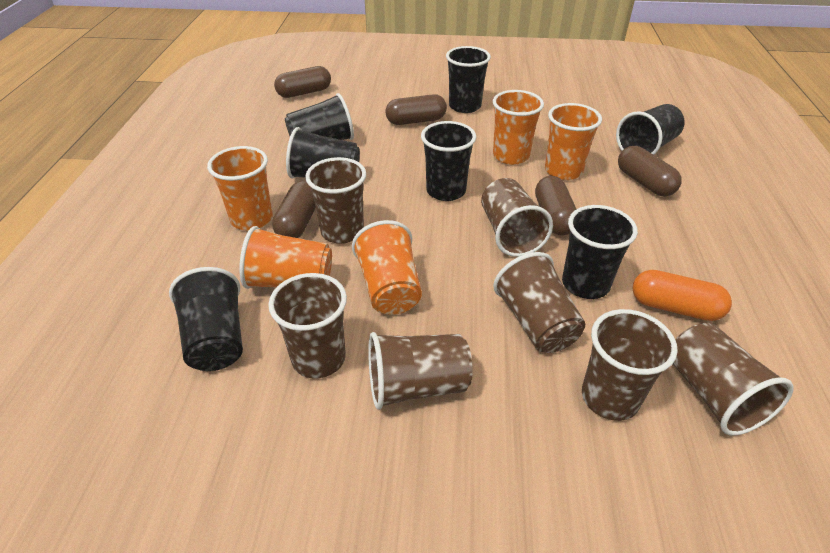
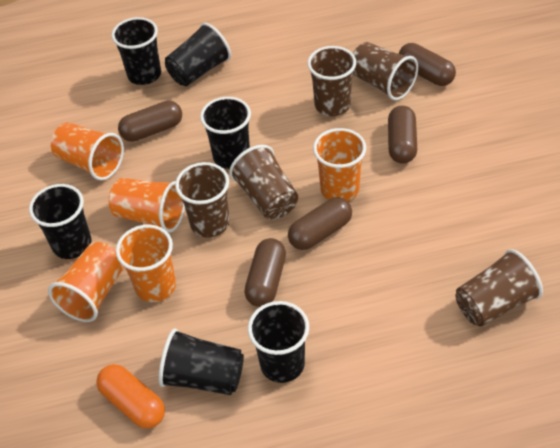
black cup: 7 -> 6
brown cup: 7 -> 5

